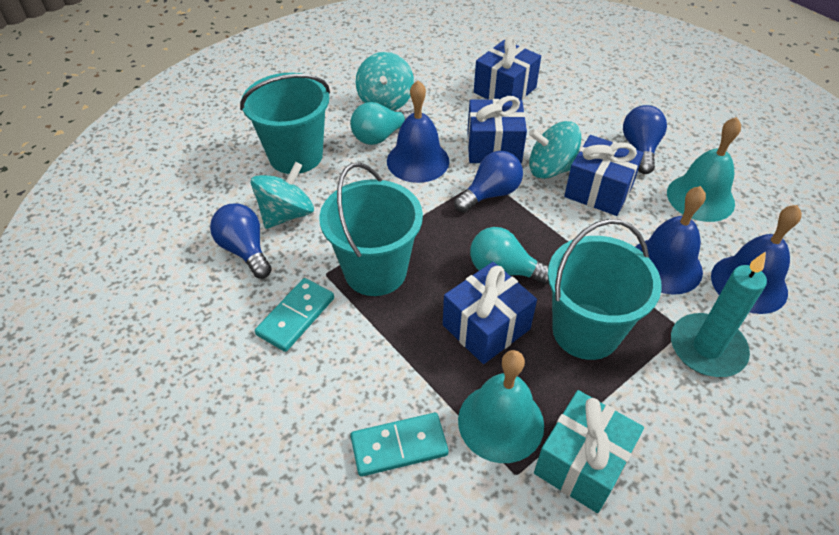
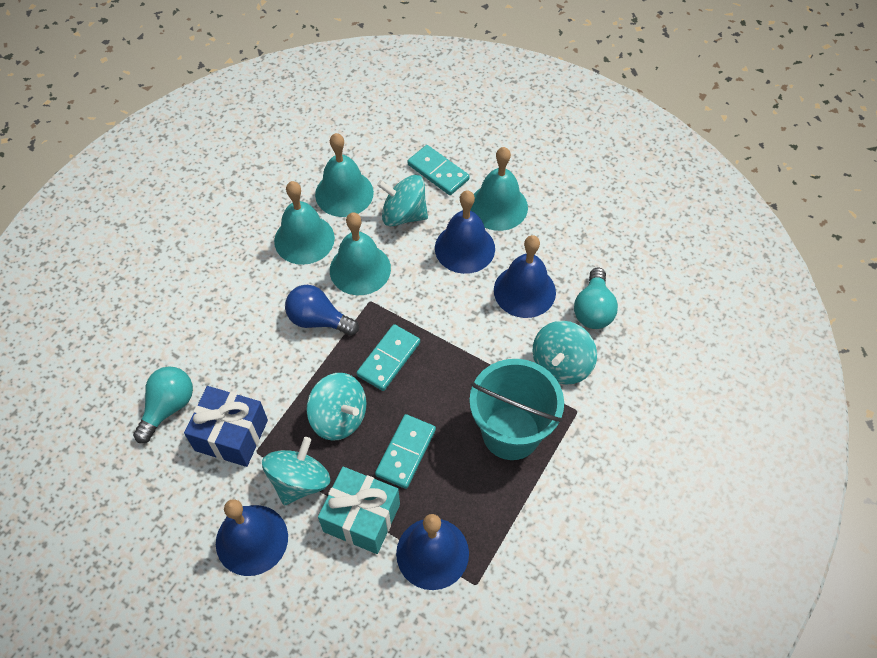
blue bell: 3 -> 4
blue gift: 4 -> 1
blue light bulb: 3 -> 1
turquoise bell: 2 -> 4
turquoise bucket: 3 -> 1
turquoise candle: 1 -> 0
turquoise domino: 2 -> 3
turquoise spinning top: 3 -> 4

